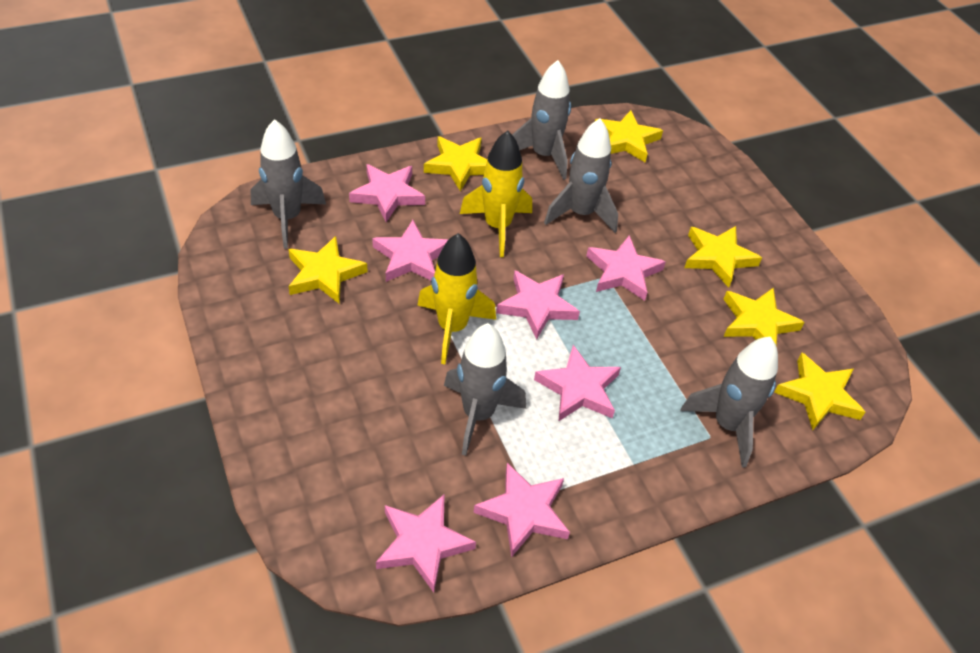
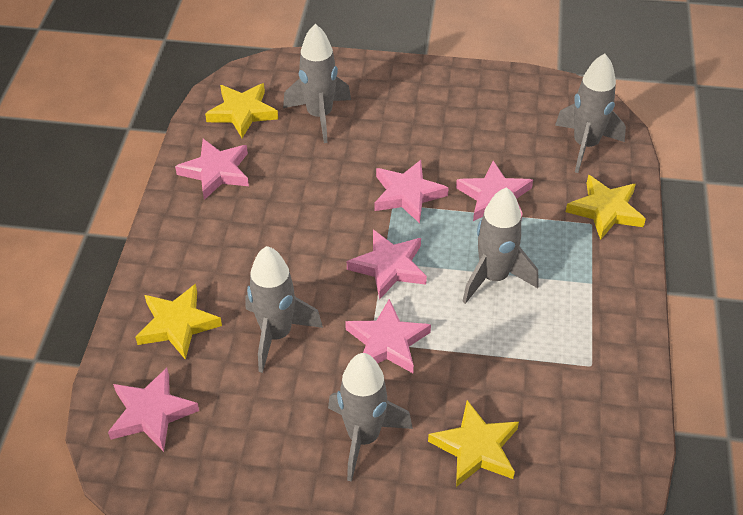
pink star: 7 -> 6
yellow rocket: 2 -> 0
yellow star: 6 -> 4

